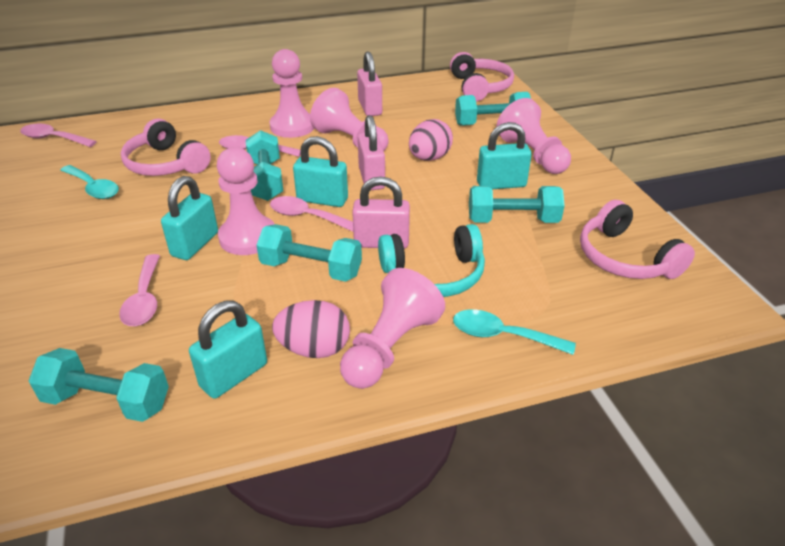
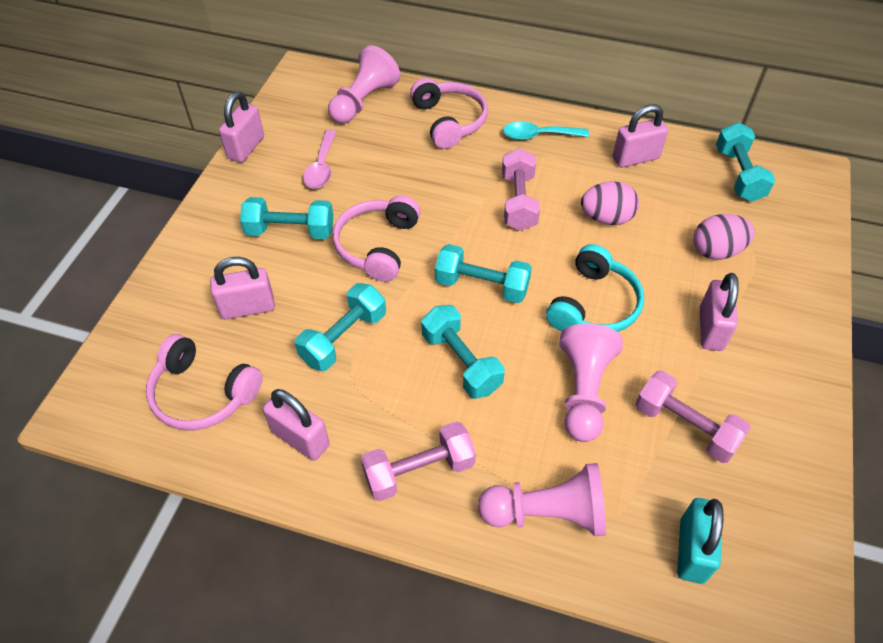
pink dumbbell: 0 -> 3
pink padlock: 3 -> 5
pink pawn: 5 -> 3
pink spoon: 4 -> 1
turquoise padlock: 4 -> 1
turquoise spoon: 2 -> 1

